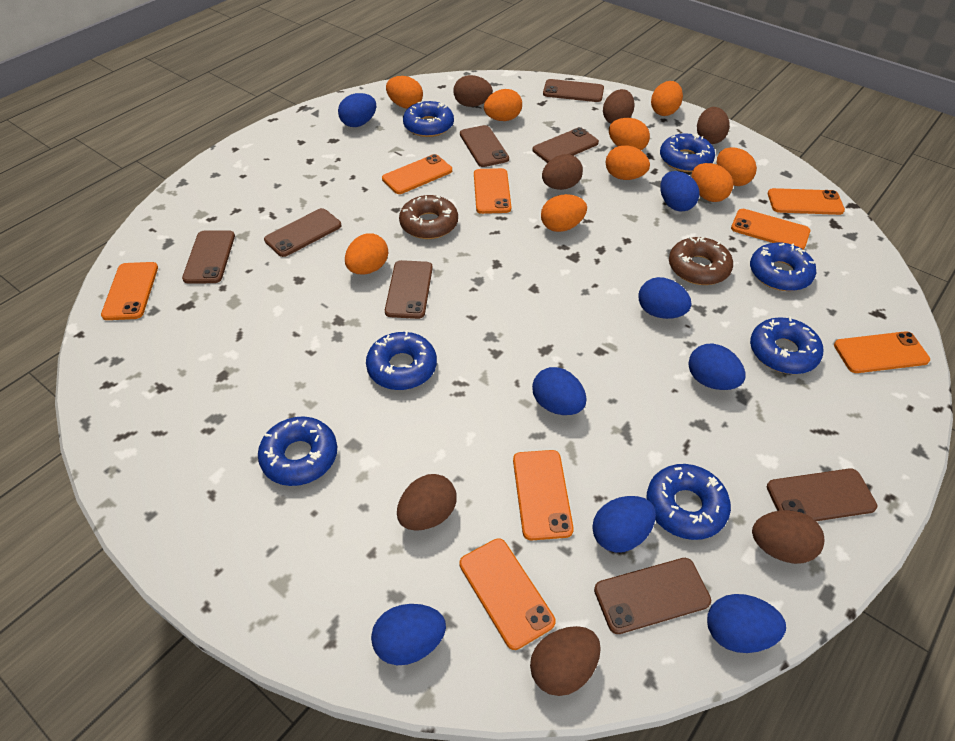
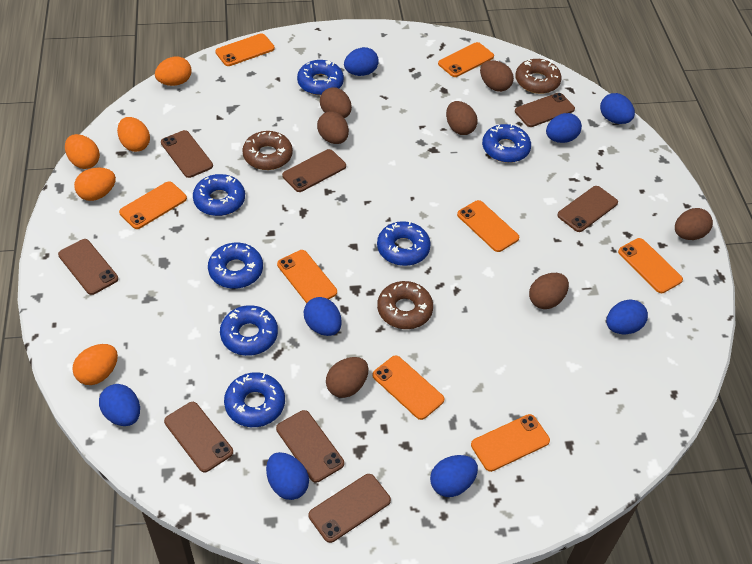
brown donut: 2 -> 3
orange egg: 9 -> 5

